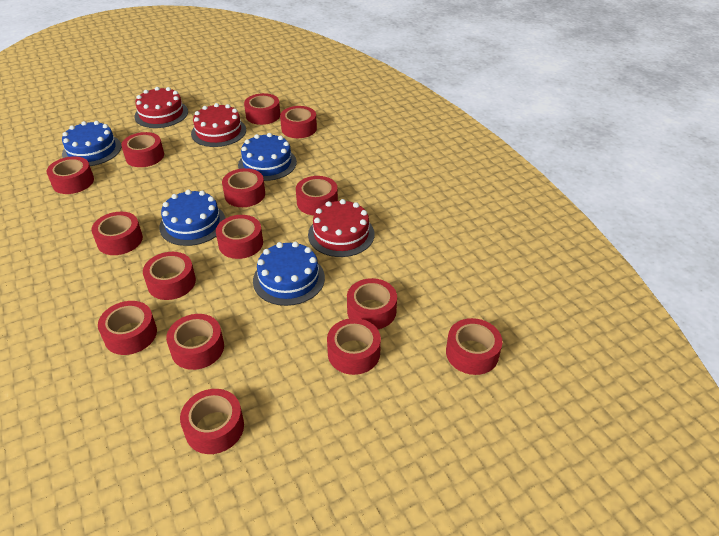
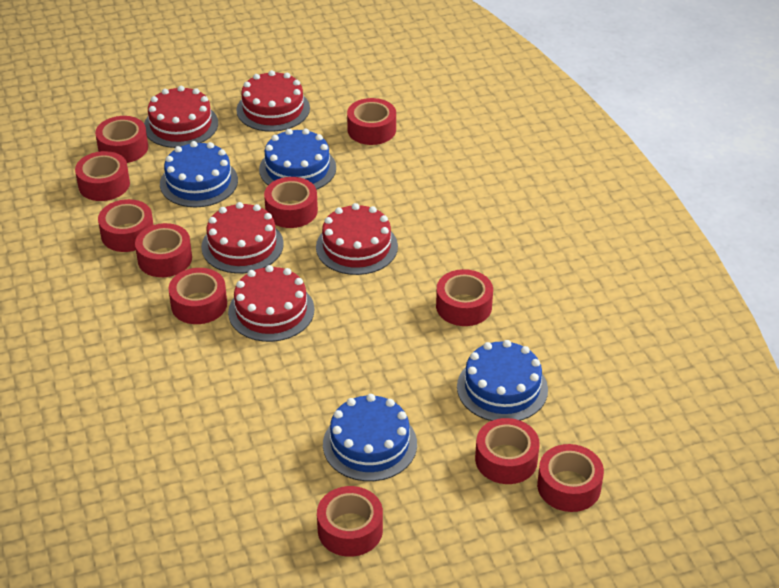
red cake: 3 -> 5
red tape: 15 -> 11

